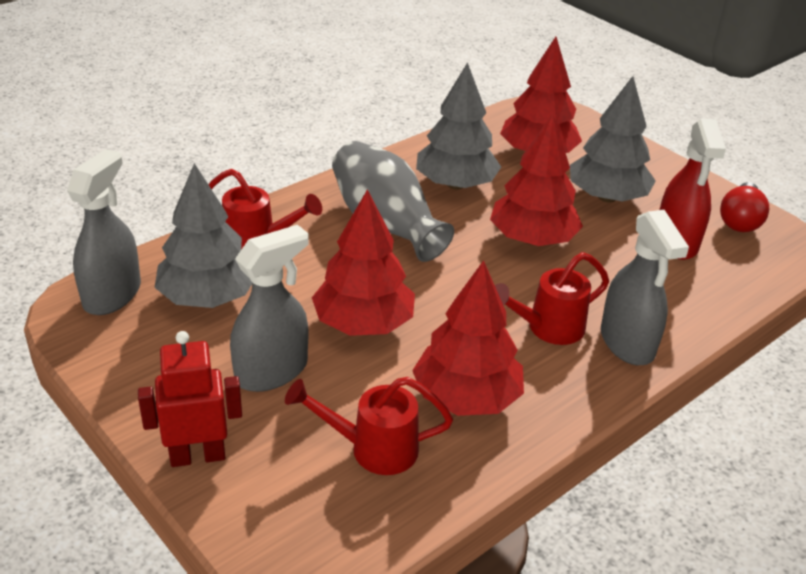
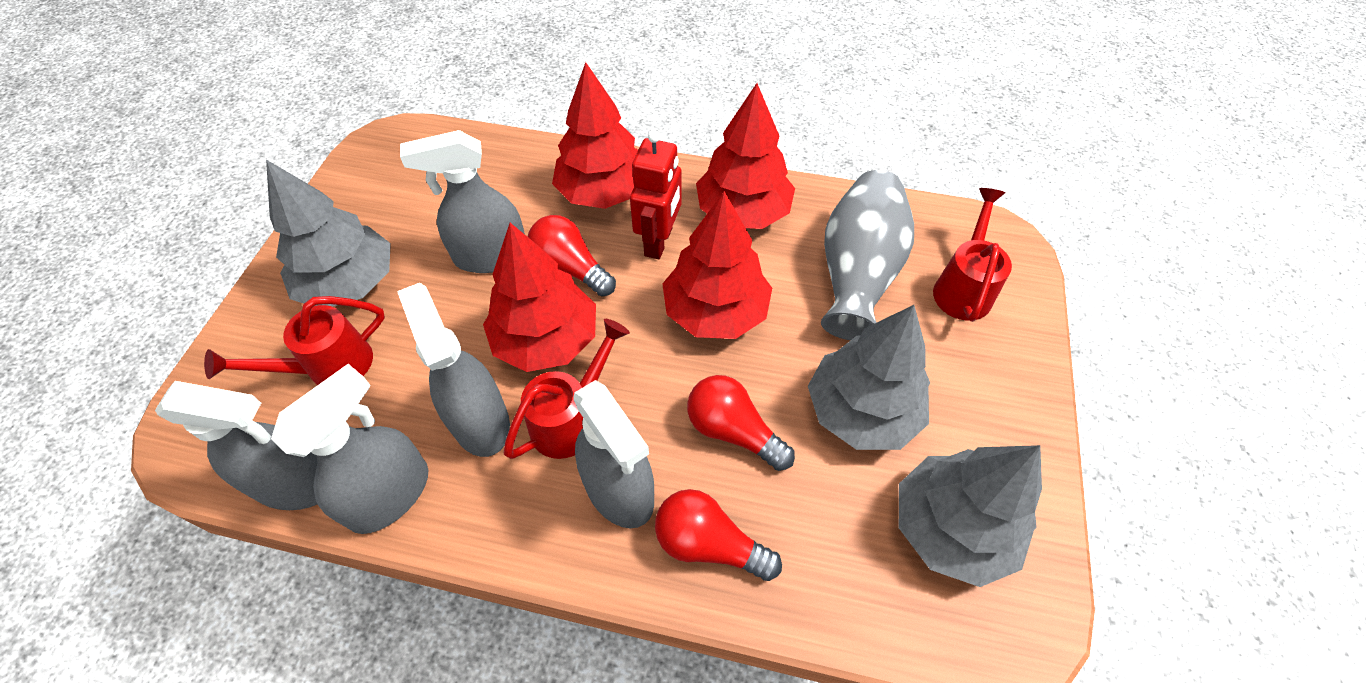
grey spray bottle: 3 -> 5
red light bulb: 1 -> 3
red spray bottle: 1 -> 0

